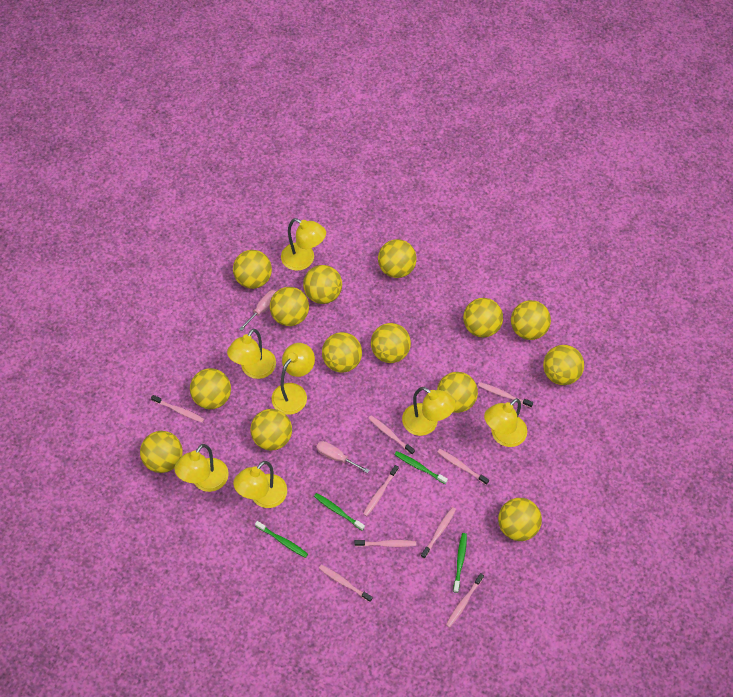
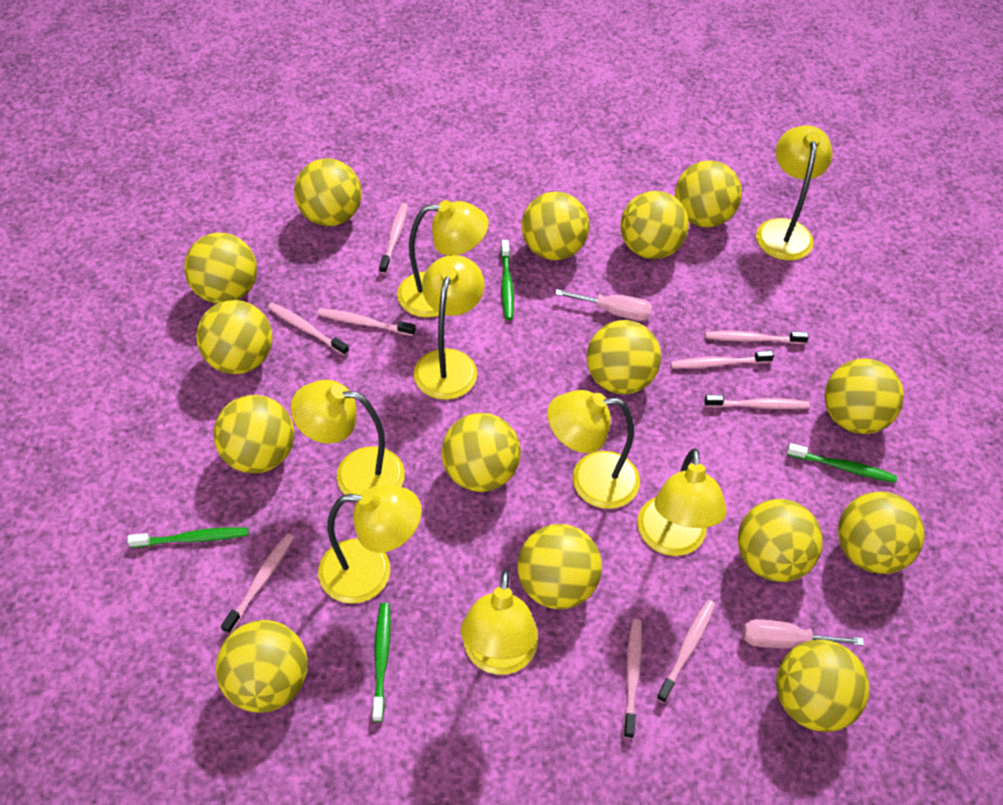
yellow ball: 14 -> 15
yellow lamp: 7 -> 8

